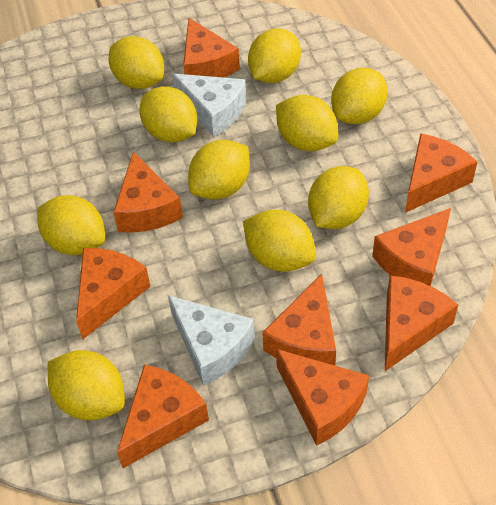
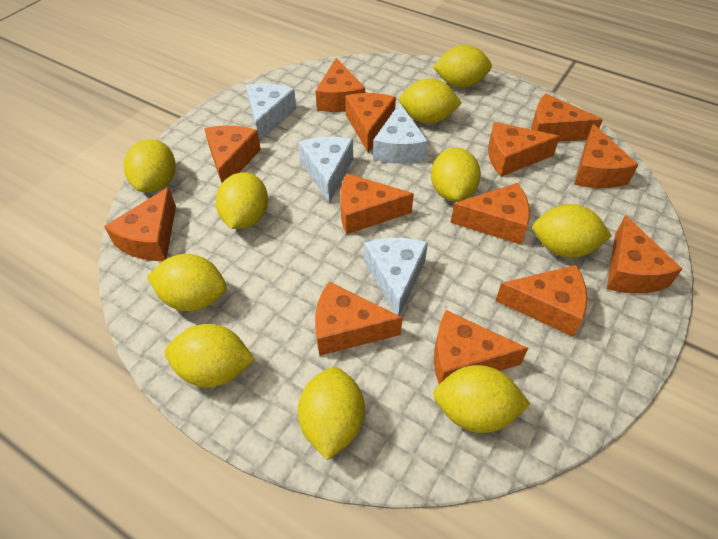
orange cheese: 9 -> 13
white cheese: 2 -> 4

